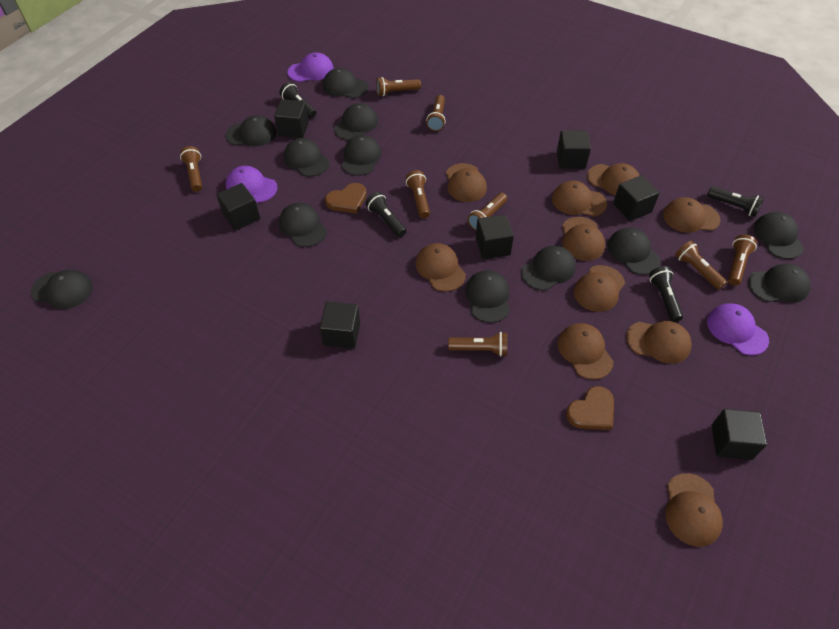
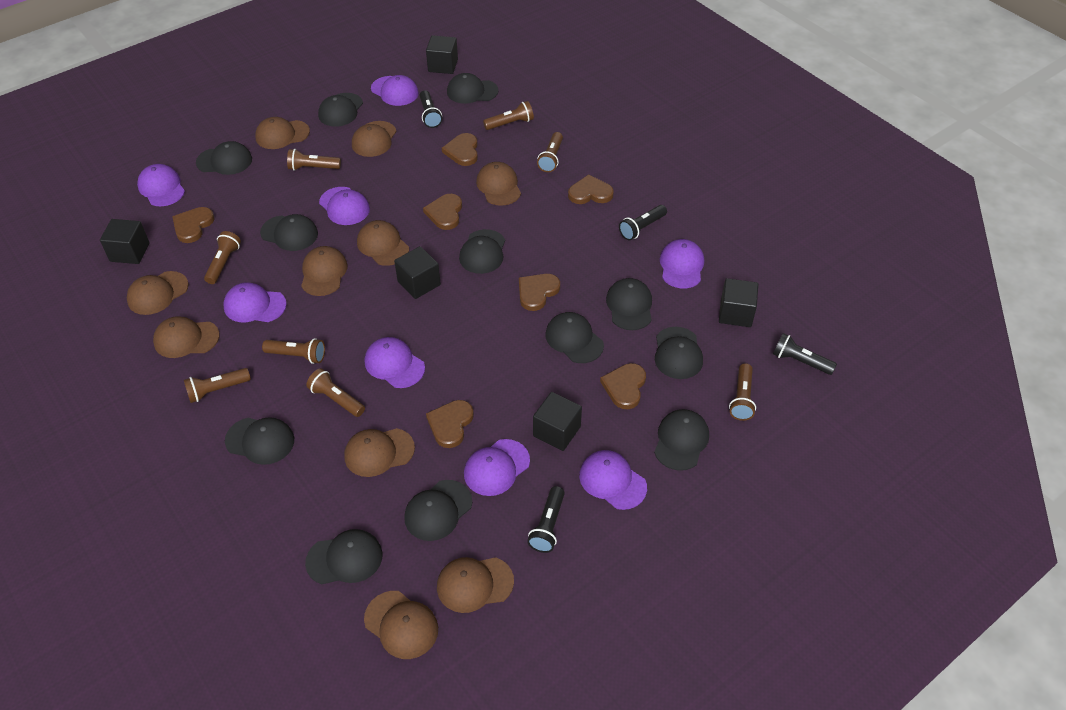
black cube: 7 -> 5
brown heart: 2 -> 7
purple cap: 3 -> 8

